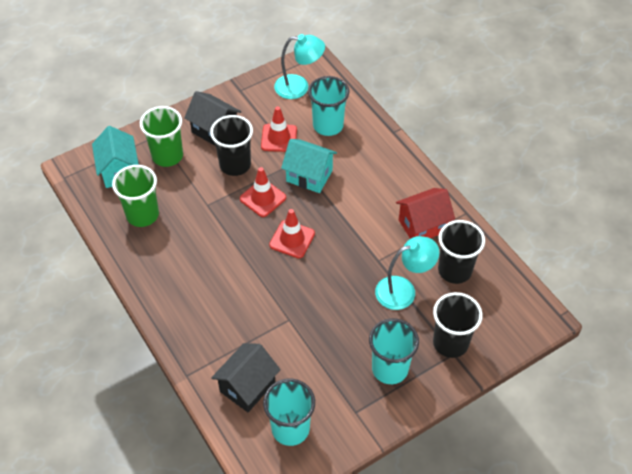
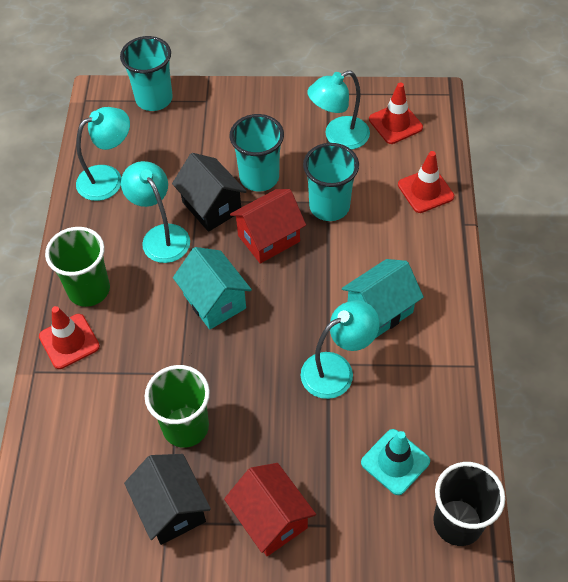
black cup: 3 -> 1
red house: 1 -> 2
turquoise lamp: 2 -> 4
turquoise traffic cone: 0 -> 1

